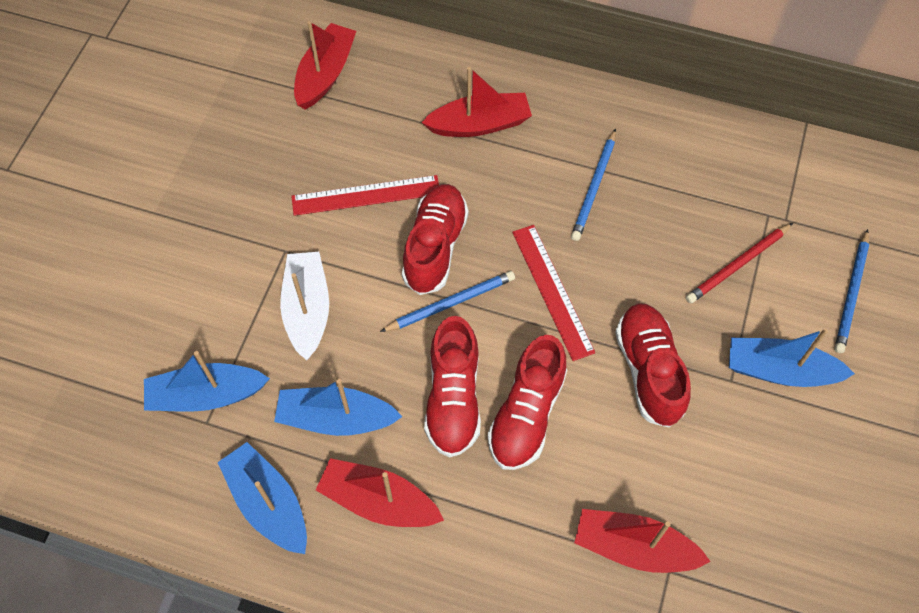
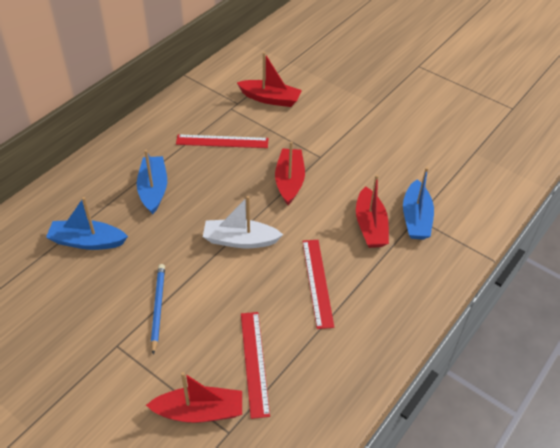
blue boat: 4 -> 3
blue pencil: 3 -> 1
red pencil: 1 -> 0
red ruler: 2 -> 3
red shoe: 4 -> 0

